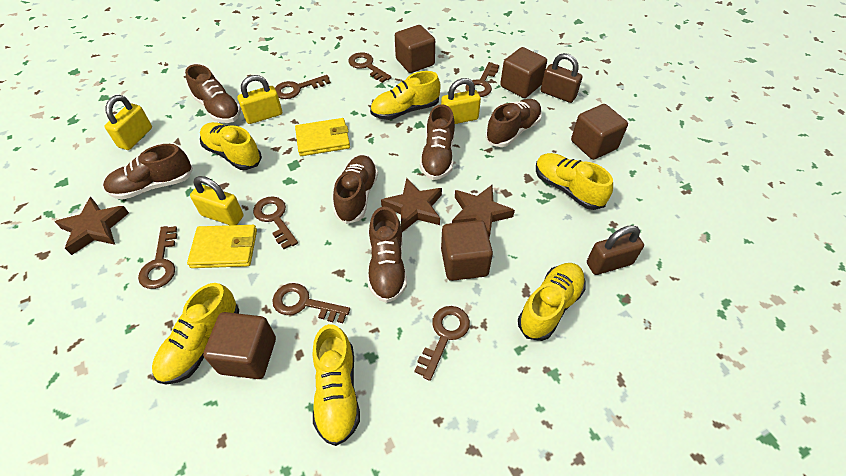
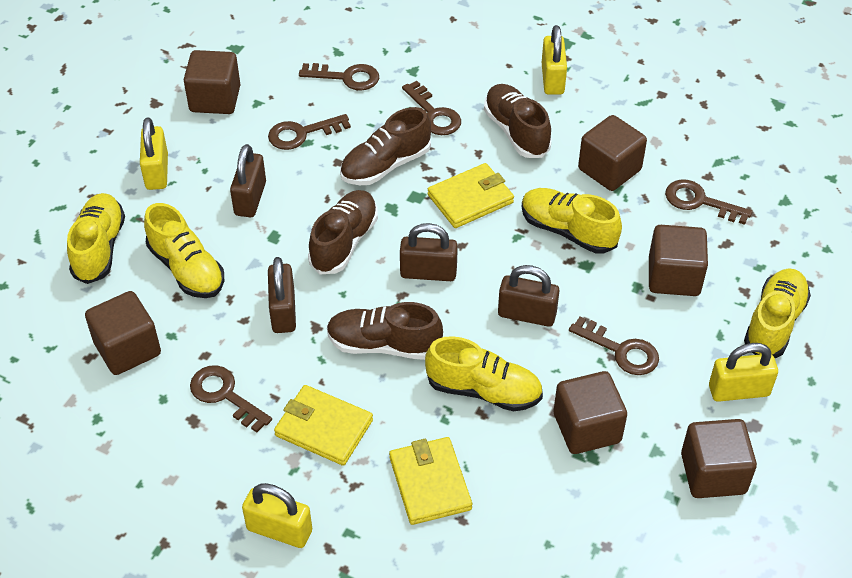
brown cube: 5 -> 6
brown key: 7 -> 6
brown padlock: 2 -> 4
brown shoe: 6 -> 4
brown star: 3 -> 0
yellow shoe: 6 -> 5
yellow wallet: 2 -> 3

